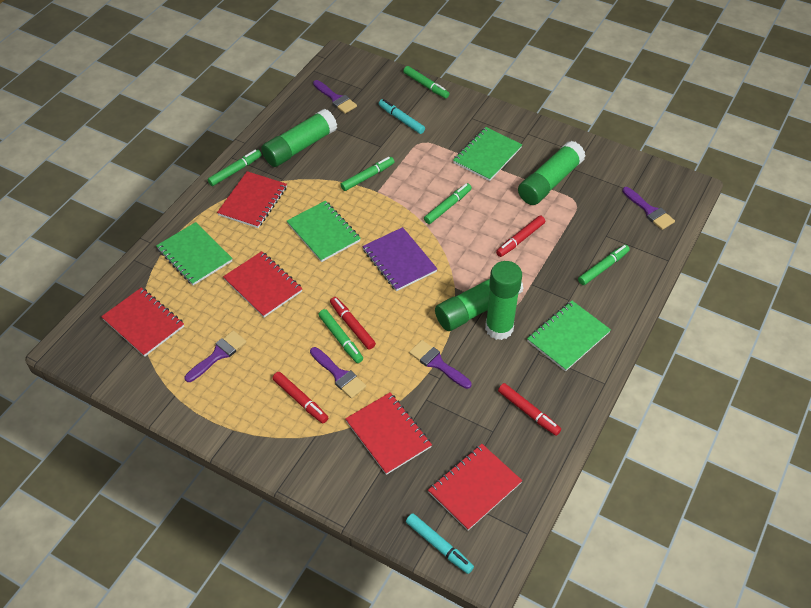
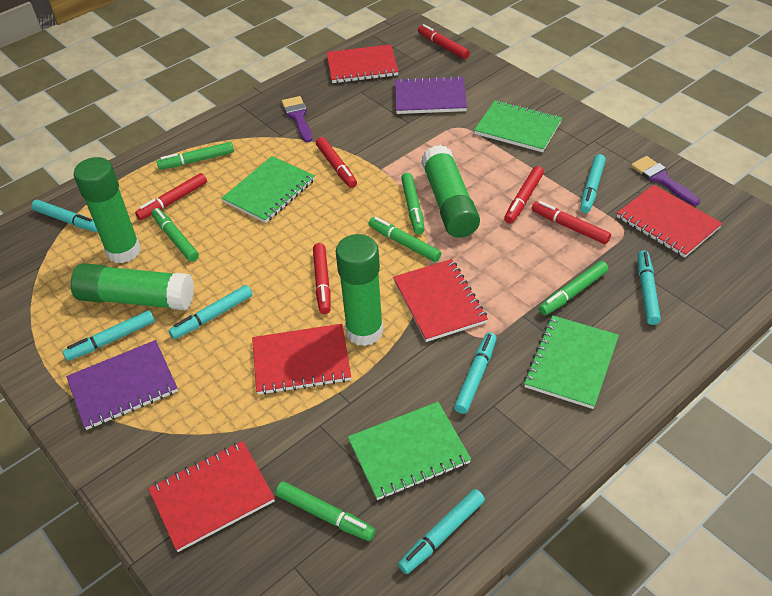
purple brush: 5 -> 2
purple notebook: 1 -> 2
red marker: 4 -> 6
turquoise marker: 2 -> 7

